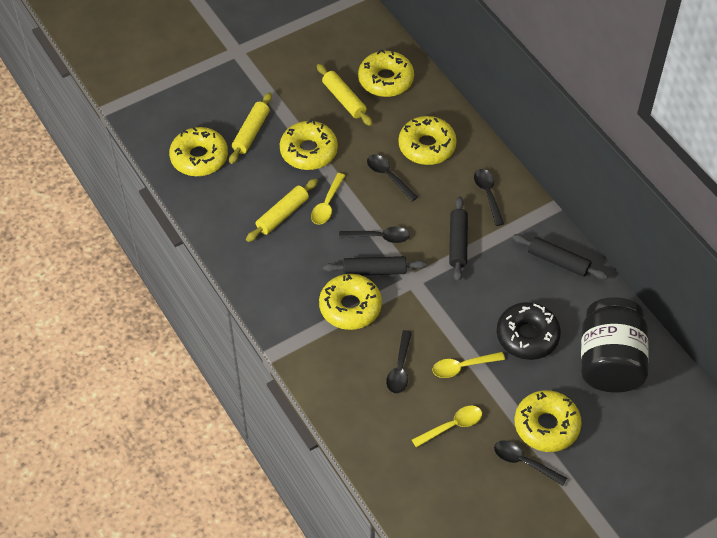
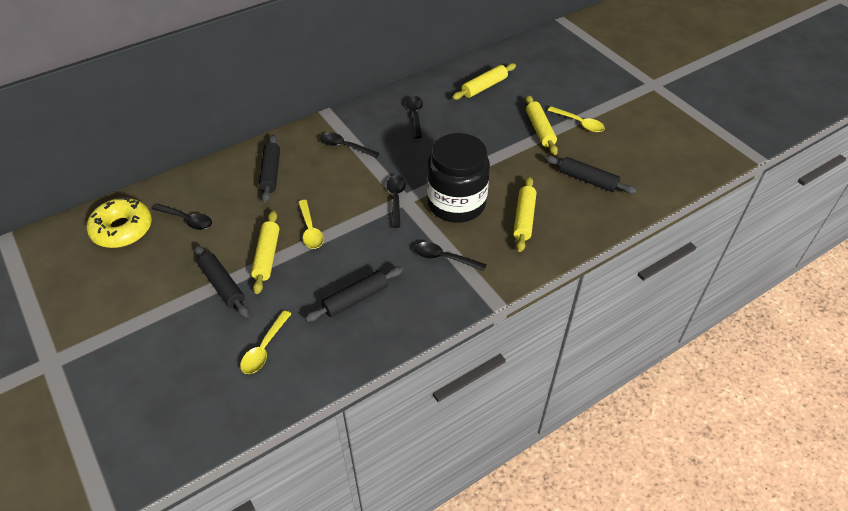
black donut: 1 -> 0
black rolling pin: 3 -> 4
yellow donut: 6 -> 1
yellow rolling pin: 3 -> 4

